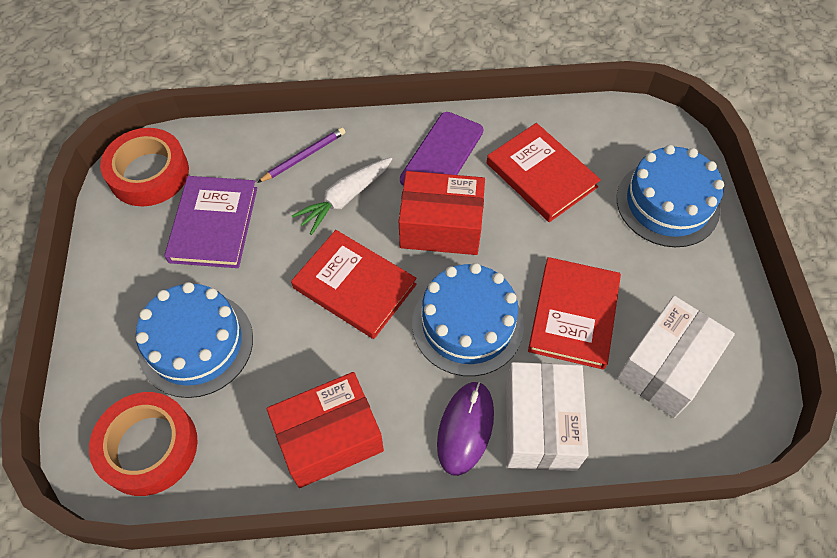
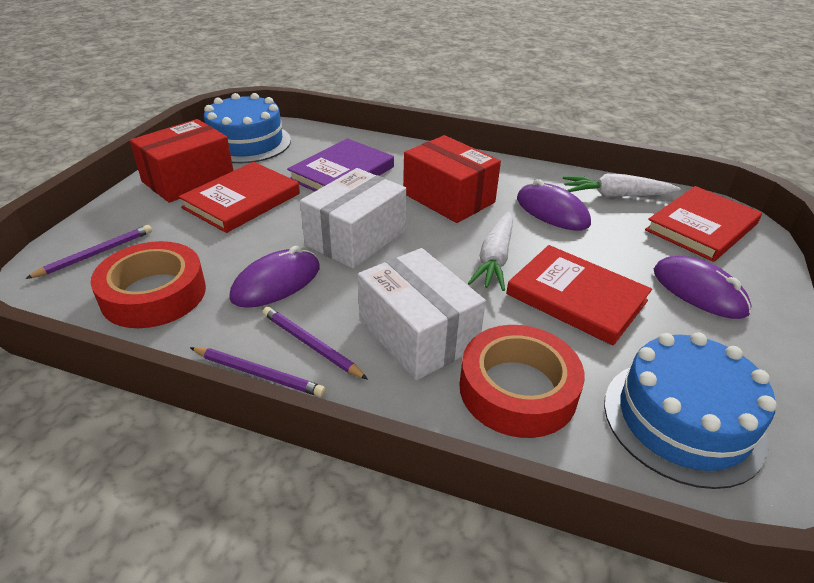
blue cake: 3 -> 2
purple mouse: 1 -> 3
purple pencil: 1 -> 3
purple phone: 1 -> 0
white carrot: 1 -> 2

